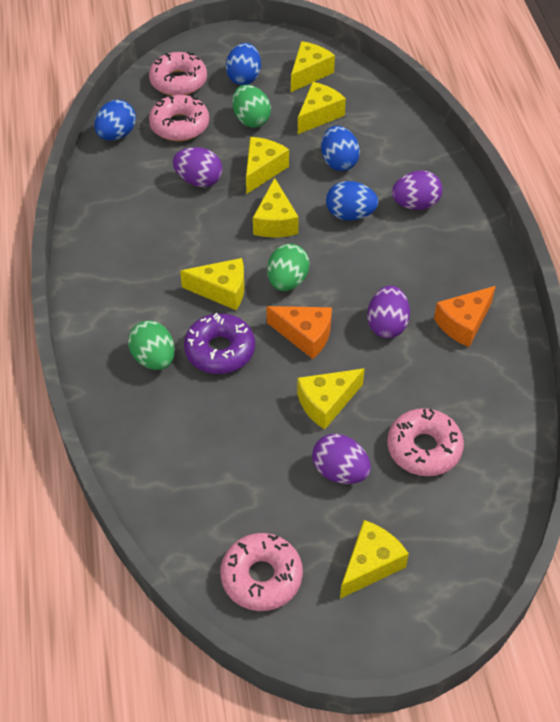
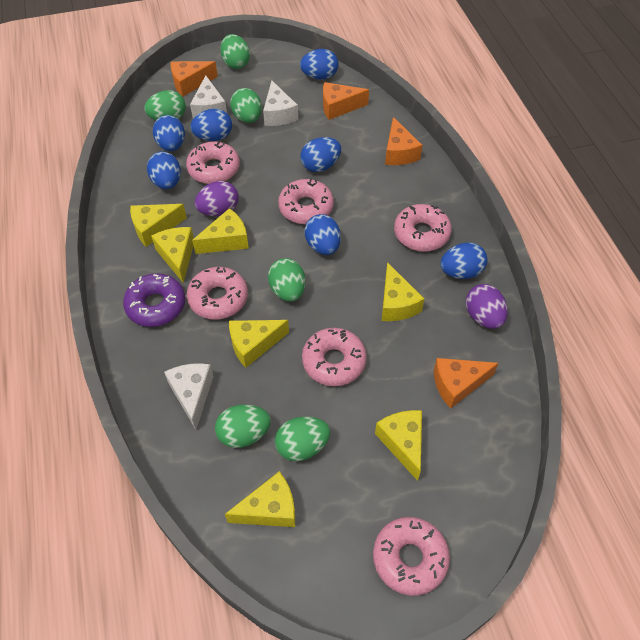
blue egg: 4 -> 7
green egg: 3 -> 6
orange cheese: 2 -> 4
pink donut: 4 -> 6
purple egg: 4 -> 2
white cheese: 0 -> 3

